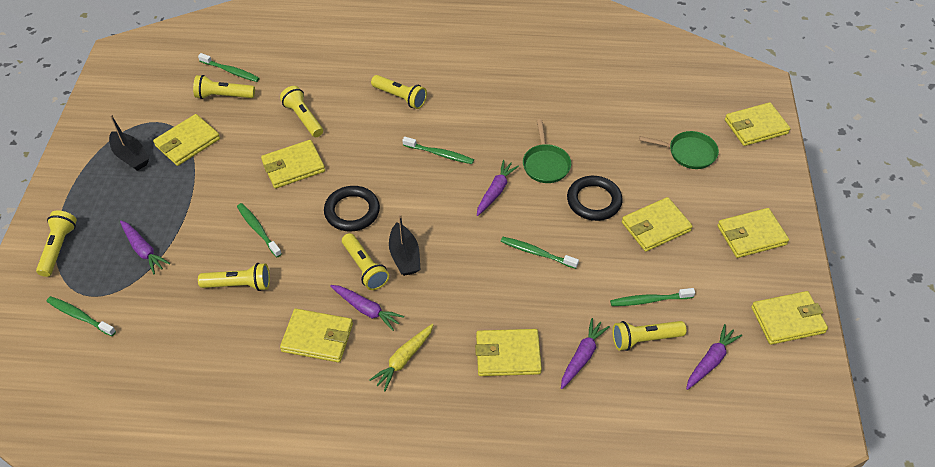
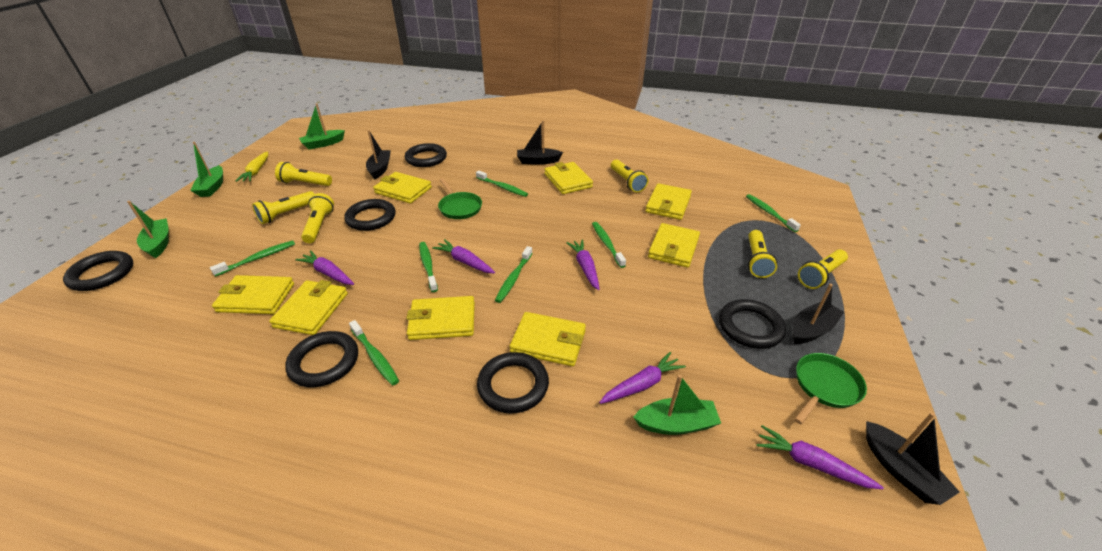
black boat: 2 -> 4
black ring: 2 -> 6
green boat: 0 -> 4
green toothbrush: 6 -> 7
yellow flashlight: 7 -> 6

